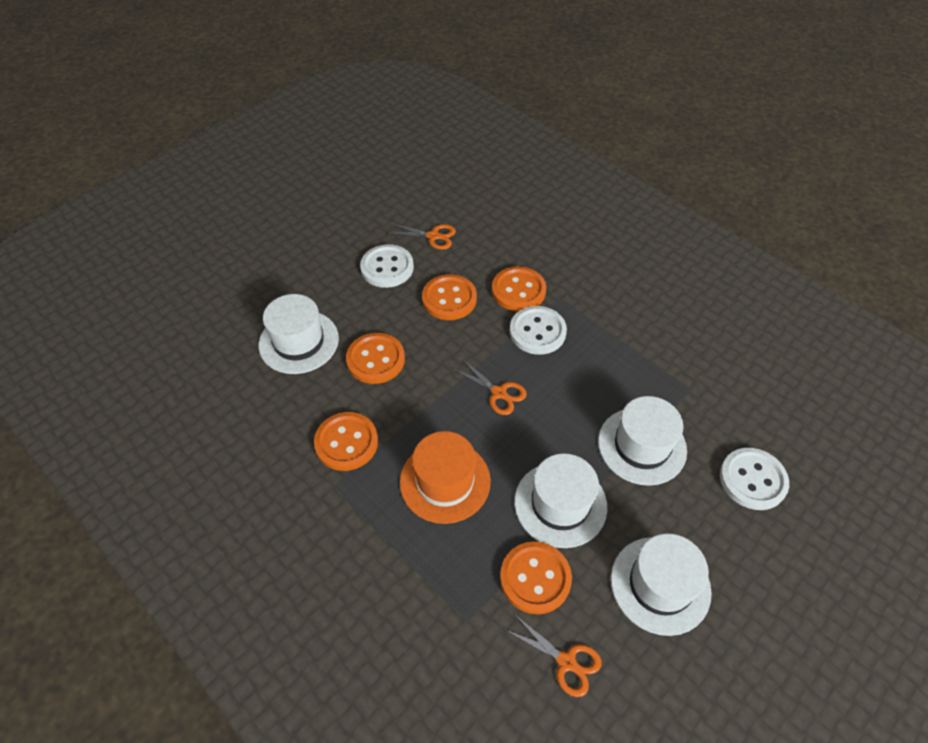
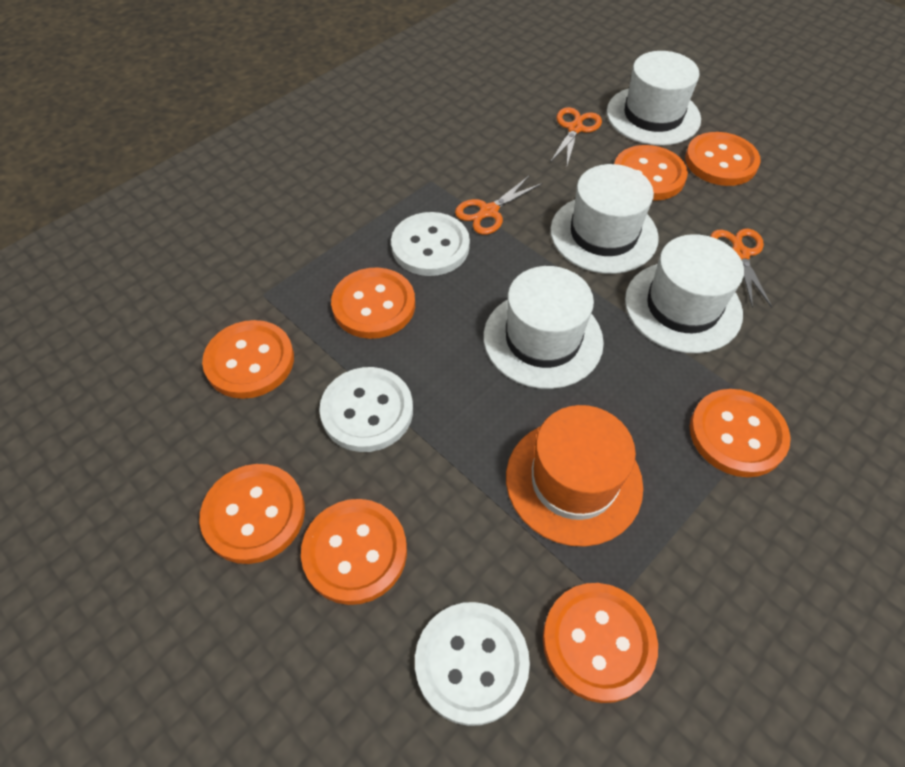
orange button: 5 -> 8

